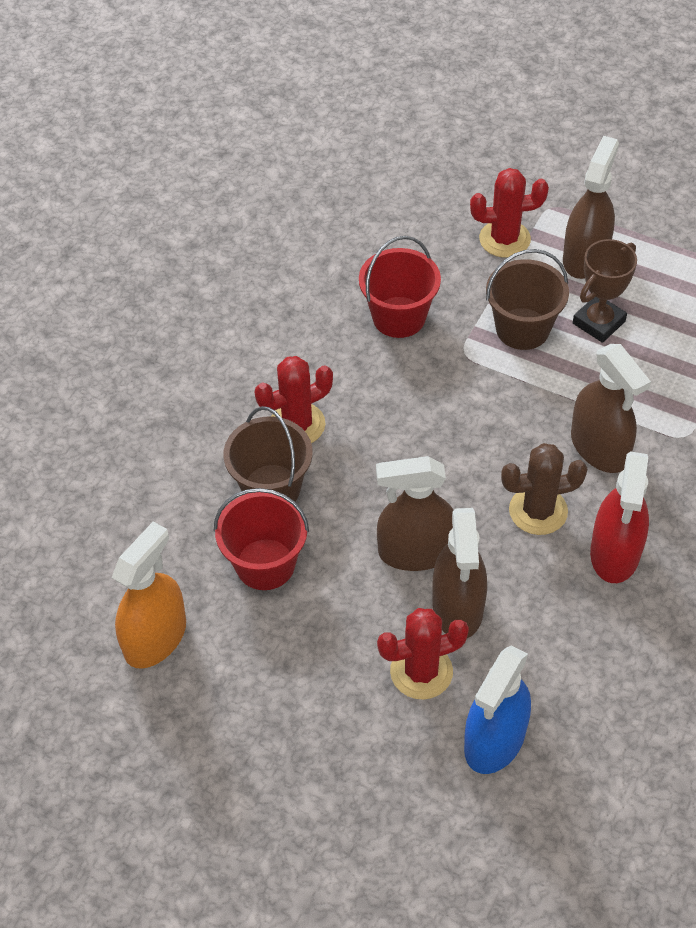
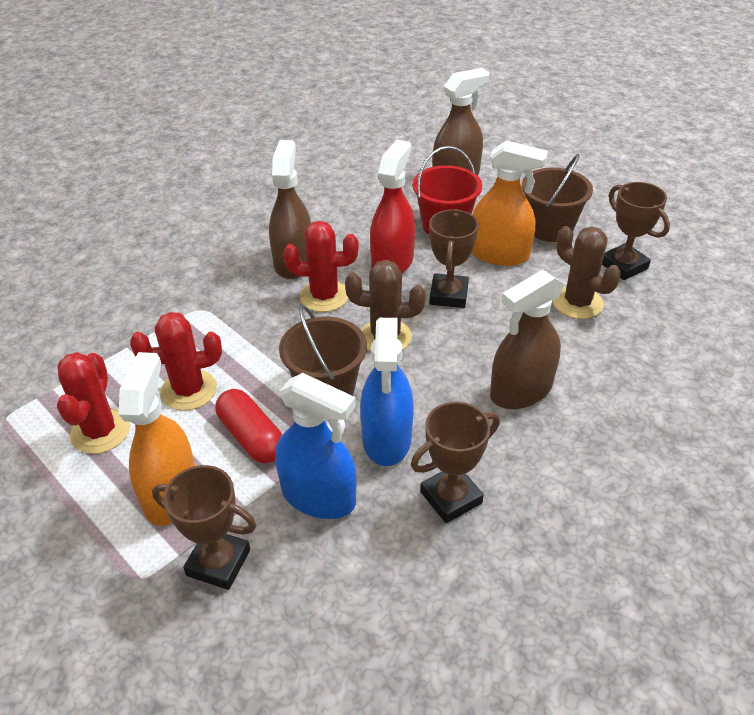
blue spray bottle: 1 -> 2
brown cactus: 1 -> 2
brown spray bottle: 4 -> 3
brown trophy: 1 -> 4
orange spray bottle: 1 -> 2
red bucket: 2 -> 1
red capsule: 0 -> 1

